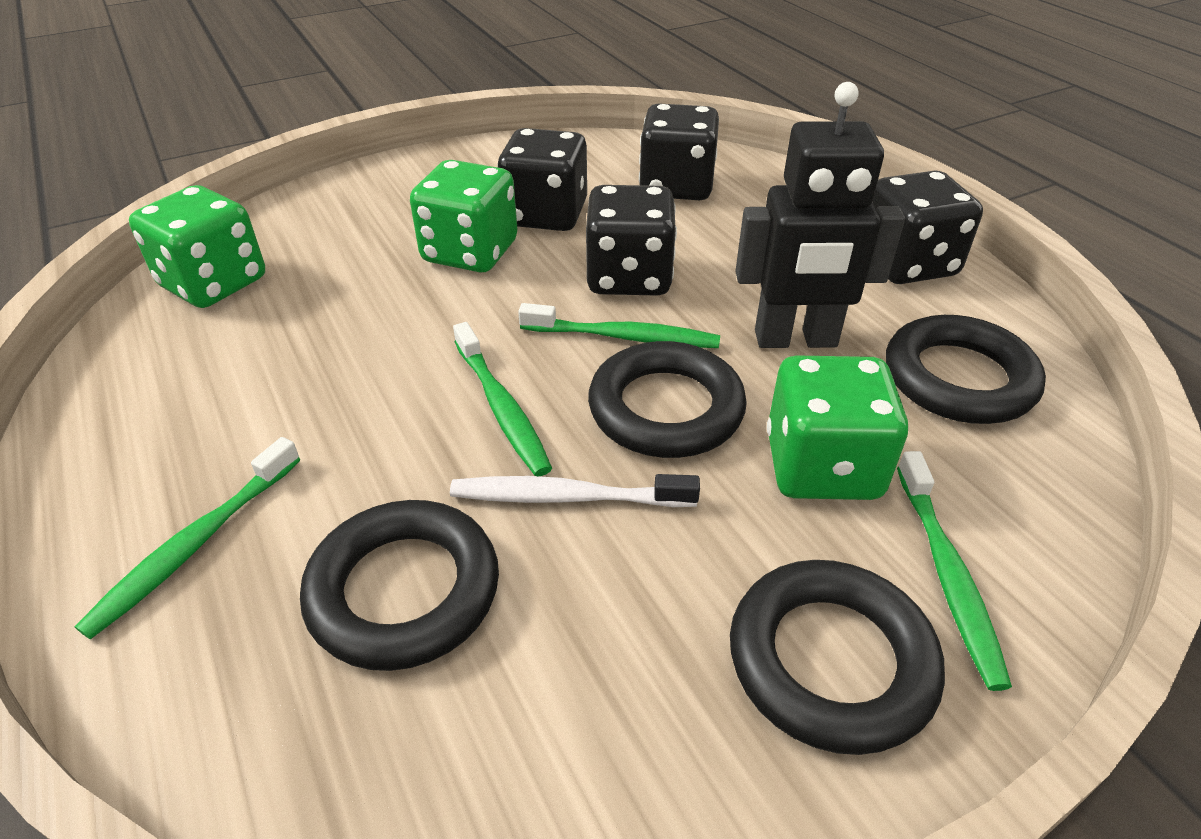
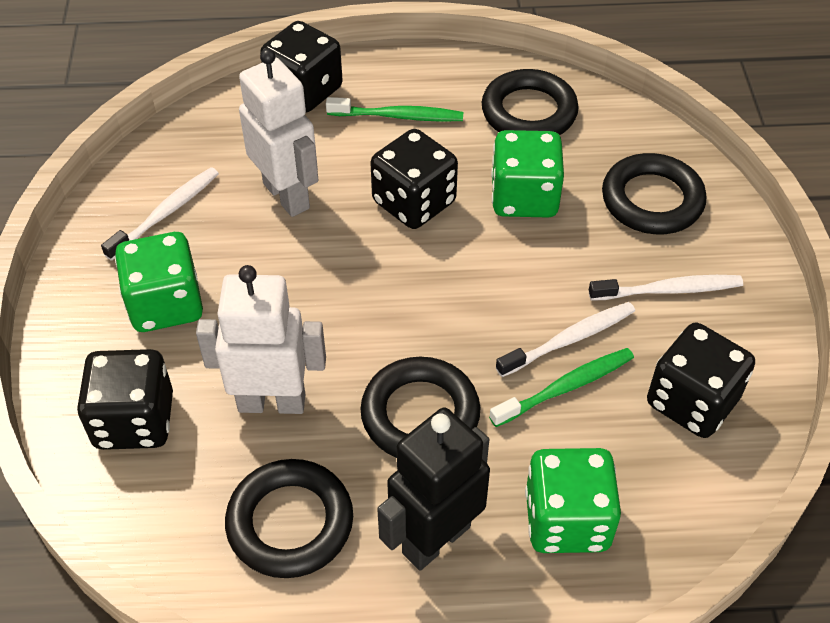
green toothbrush: 4 -> 2
white robot: 0 -> 2
white toothbrush: 1 -> 3

